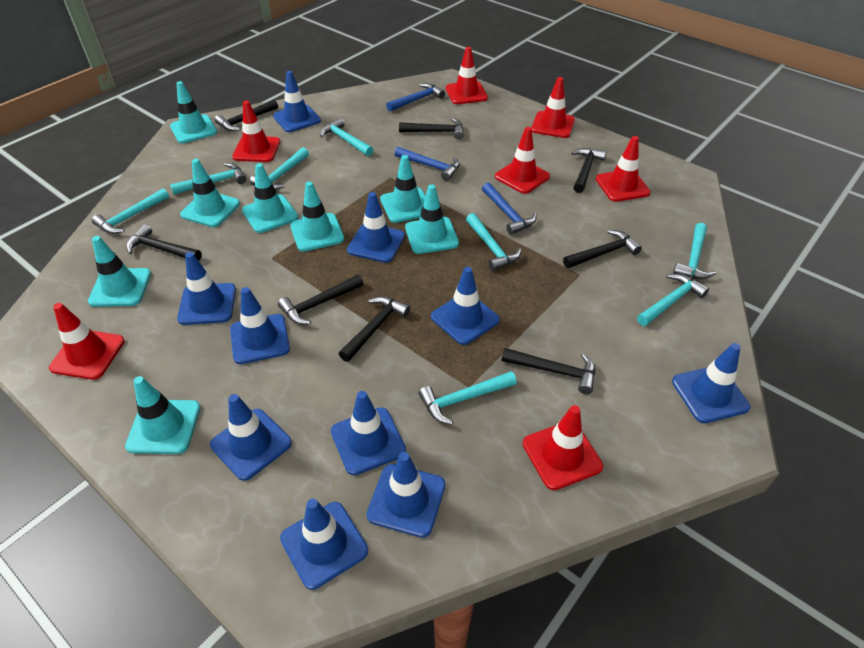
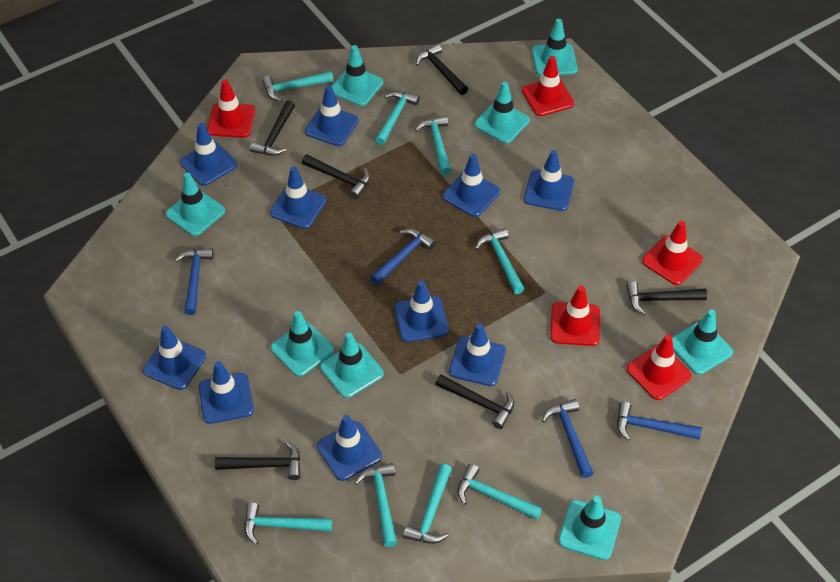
black hammer: 8 -> 6
blue hammer: 3 -> 4
red traffic cone: 7 -> 5

